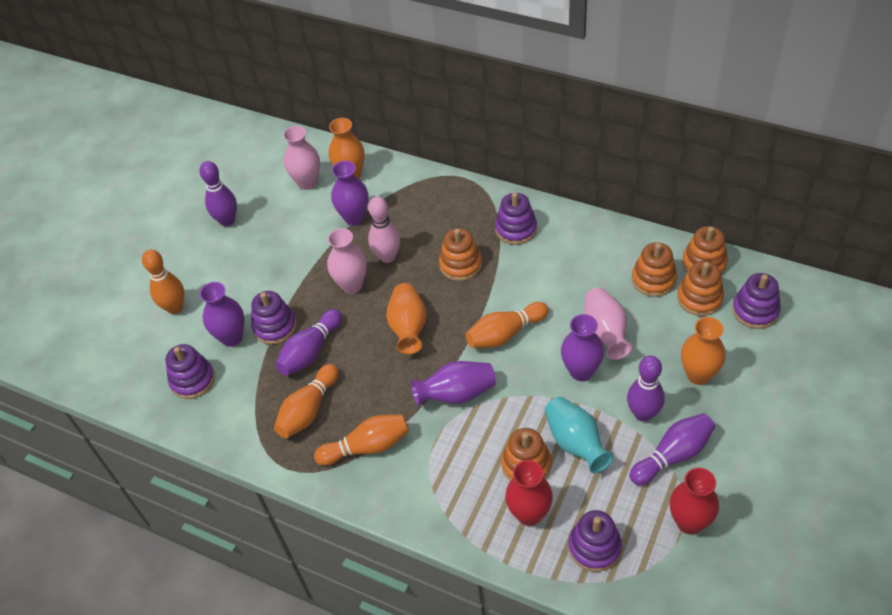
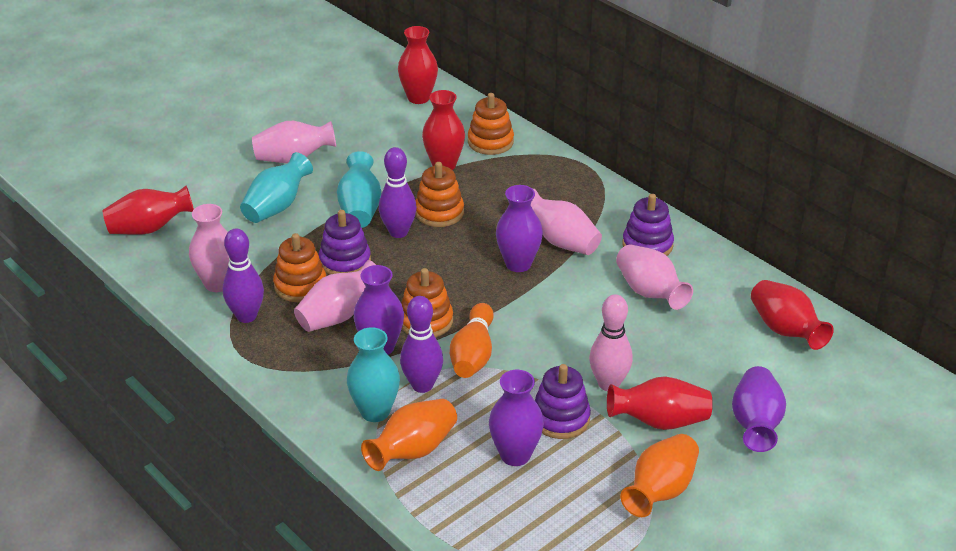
orange bowling pin: 4 -> 1
orange stacking toy: 5 -> 4
orange vase: 3 -> 2
pink vase: 3 -> 5
purple bowling pin: 4 -> 3
purple stacking toy: 5 -> 3
red vase: 2 -> 5
turquoise vase: 1 -> 3

